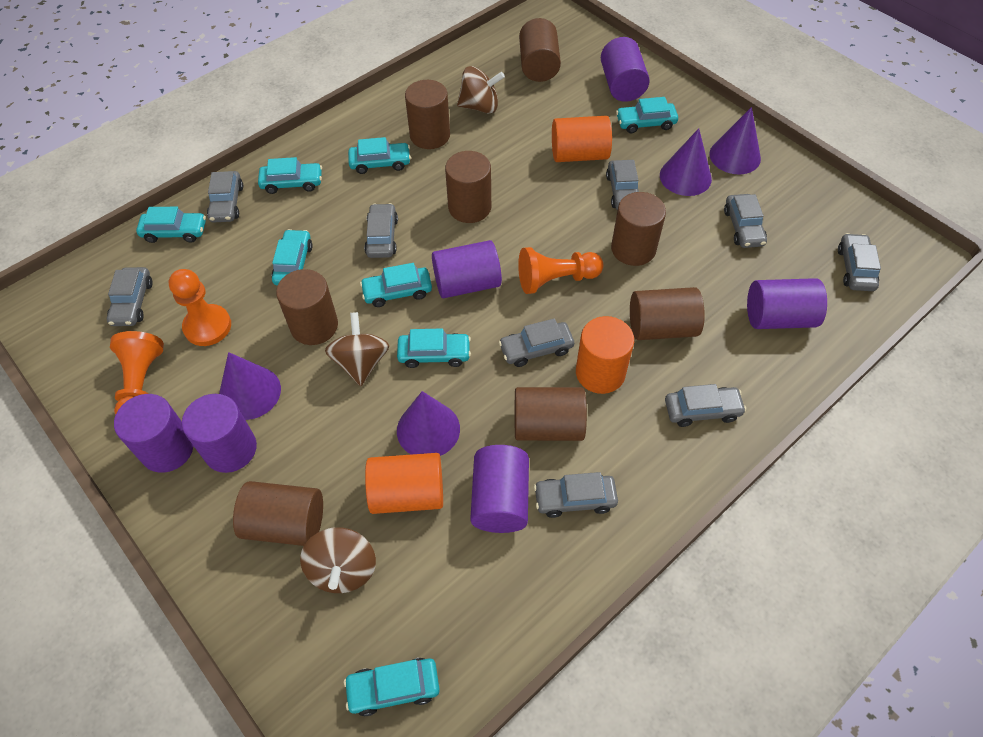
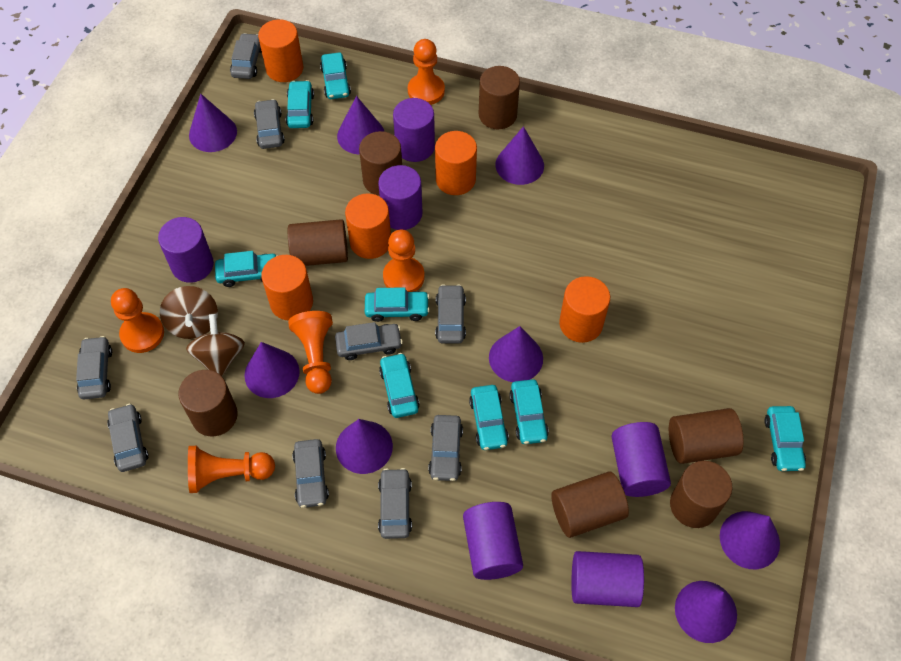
brown cylinder: 8 -> 7
brown spinning top: 3 -> 2
orange cylinder: 3 -> 5
orange pawn: 3 -> 5
purple cone: 4 -> 8

